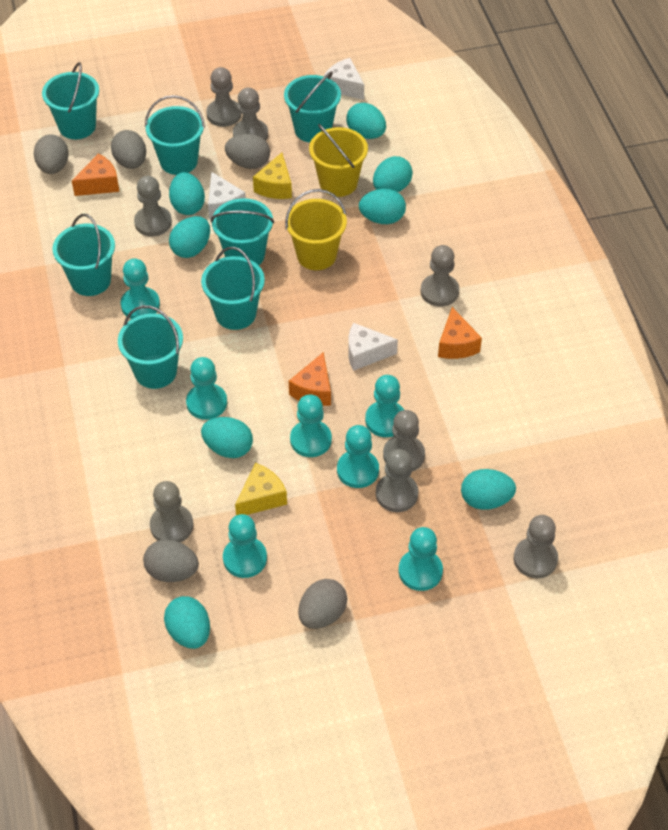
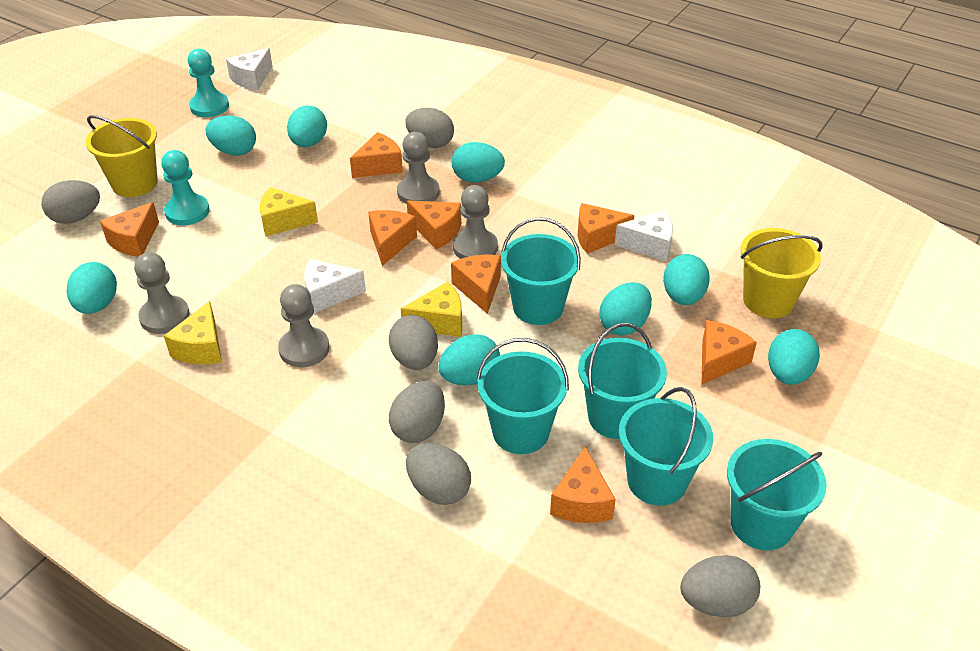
grey egg: 5 -> 6
grey pawn: 8 -> 4
orange cheese: 3 -> 8
turquoise bucket: 7 -> 5
turquoise pawn: 7 -> 2
yellow cheese: 2 -> 3

